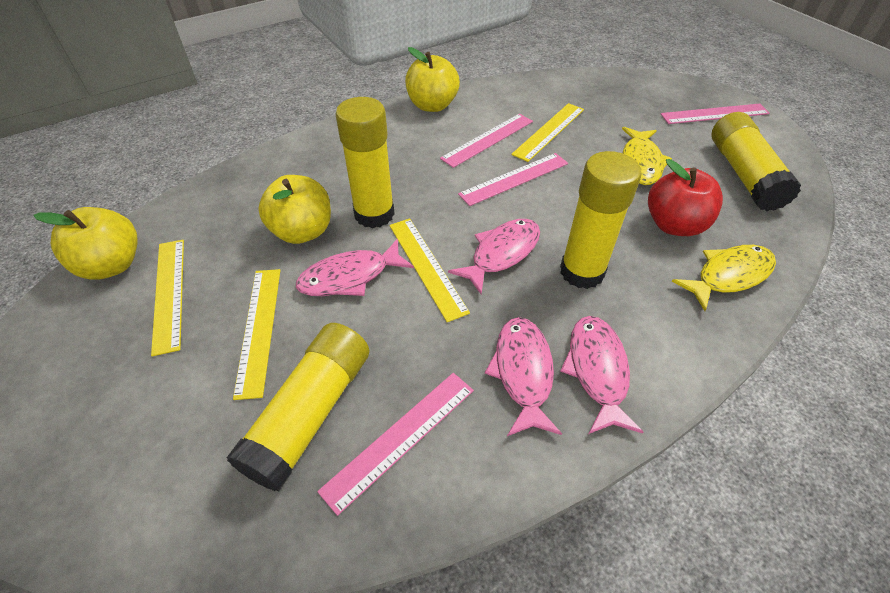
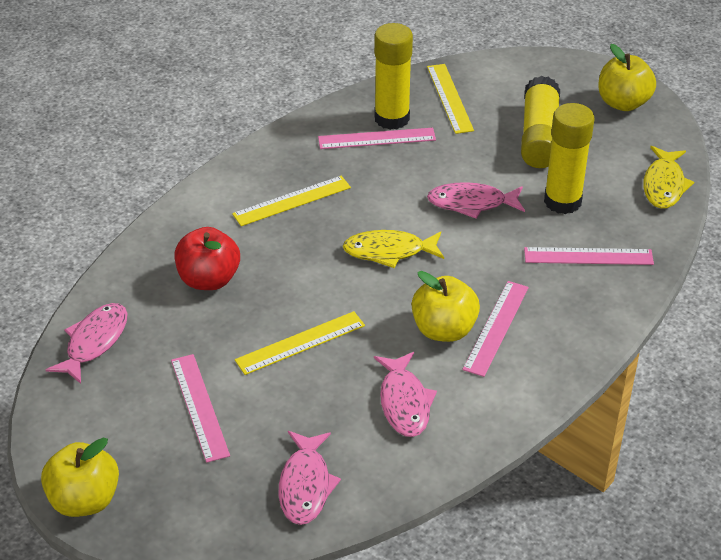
yellow glue stick: 4 -> 3
yellow ruler: 4 -> 3

